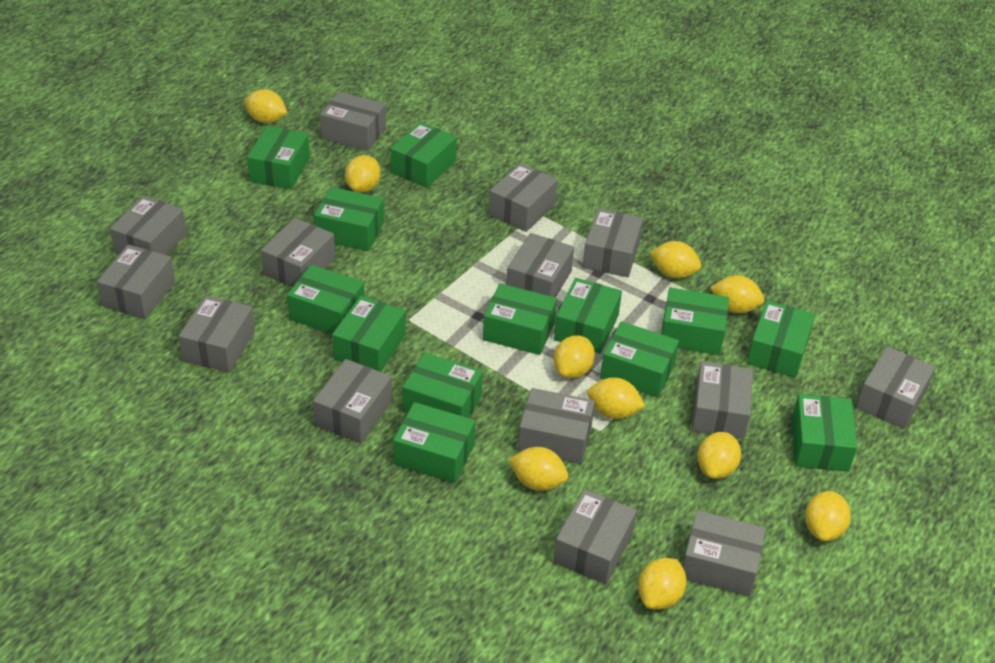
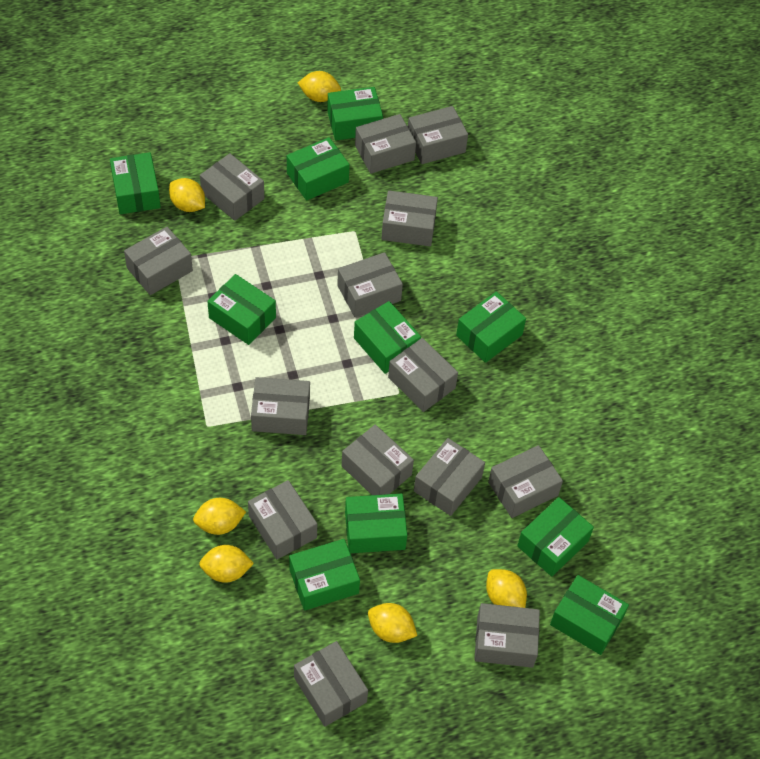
green box: 13 -> 10
yellow lemon: 10 -> 6

